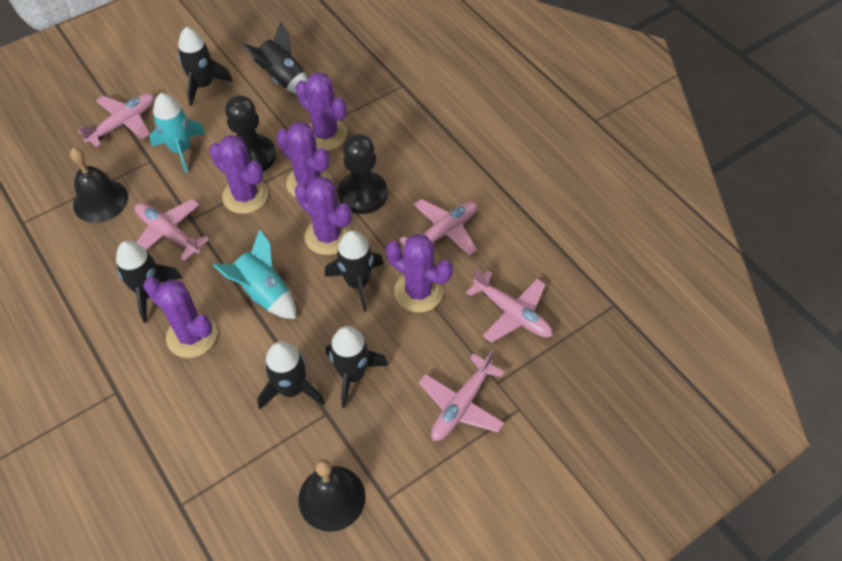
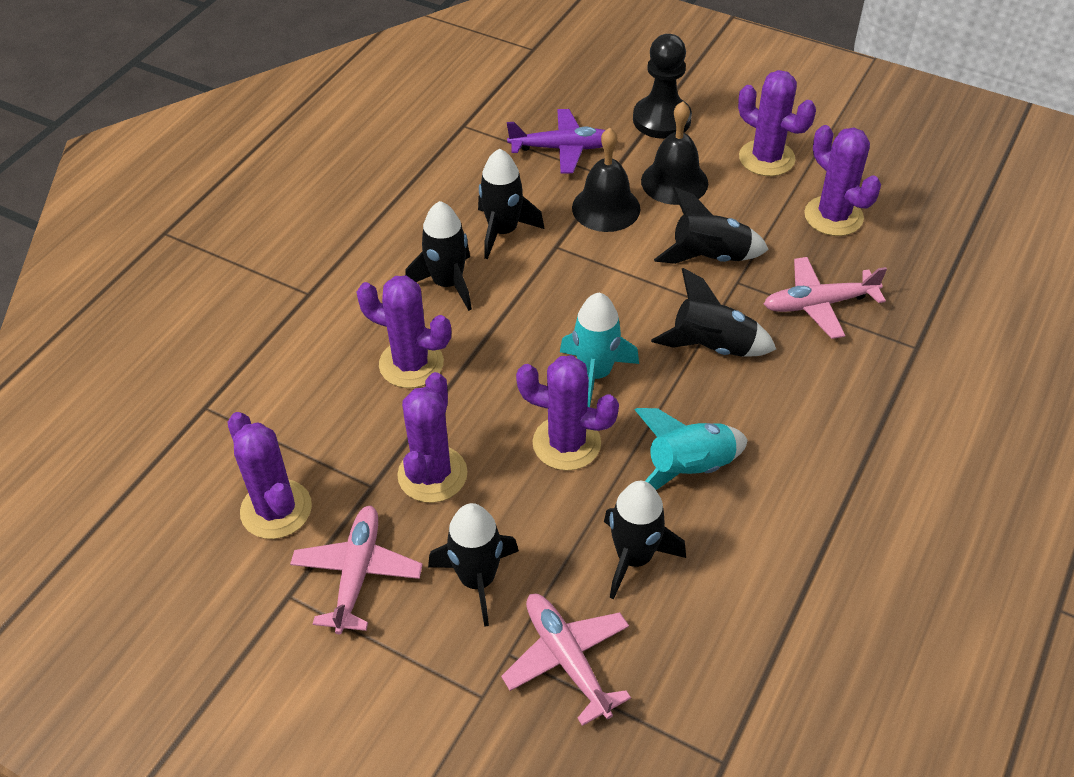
black pawn: 2 -> 1
pink plane: 5 -> 3
purple plane: 0 -> 1

